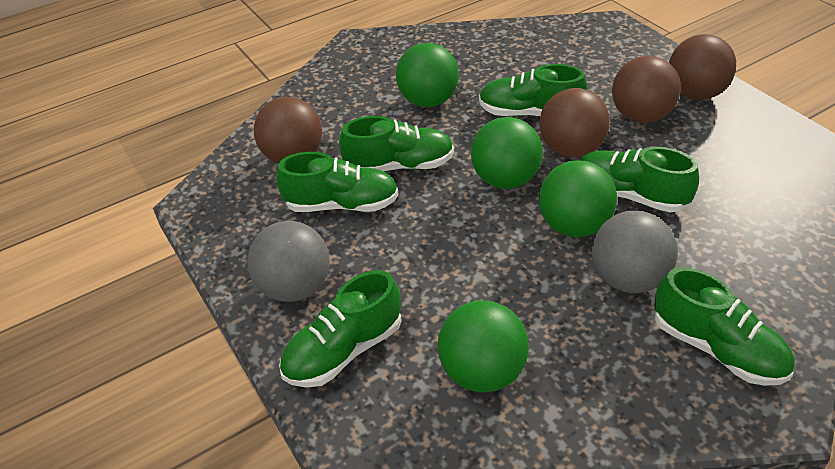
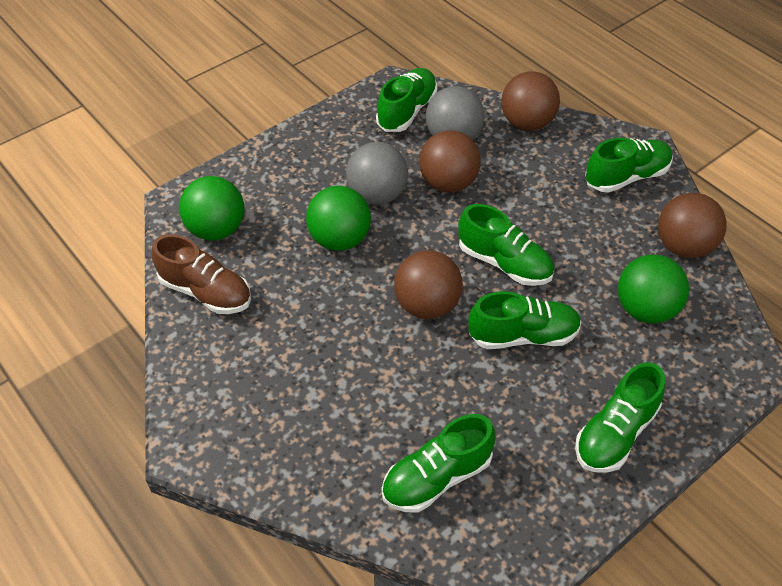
brown shoe: 0 -> 1
green ball: 4 -> 3

